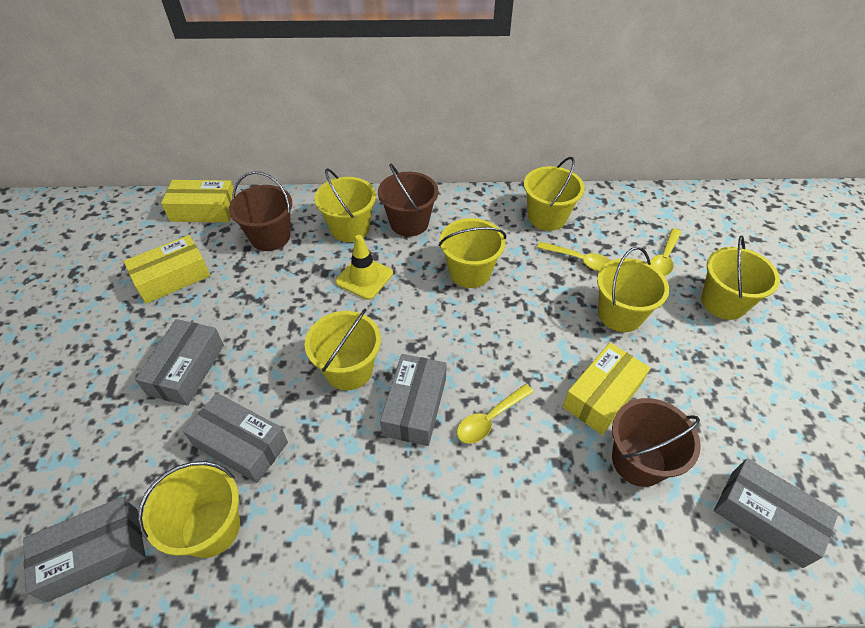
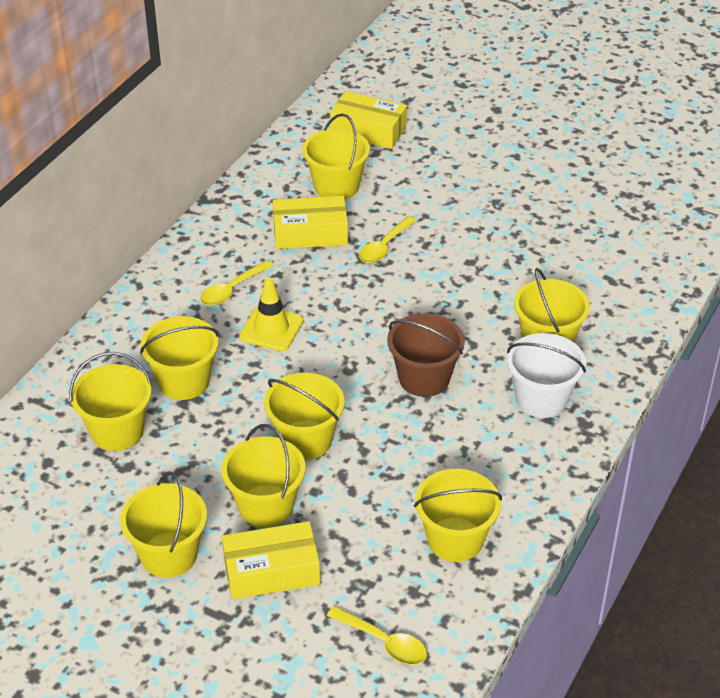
brown bucket: 3 -> 1
grey box: 5 -> 0
white bucket: 0 -> 1
yellow bucket: 7 -> 8

